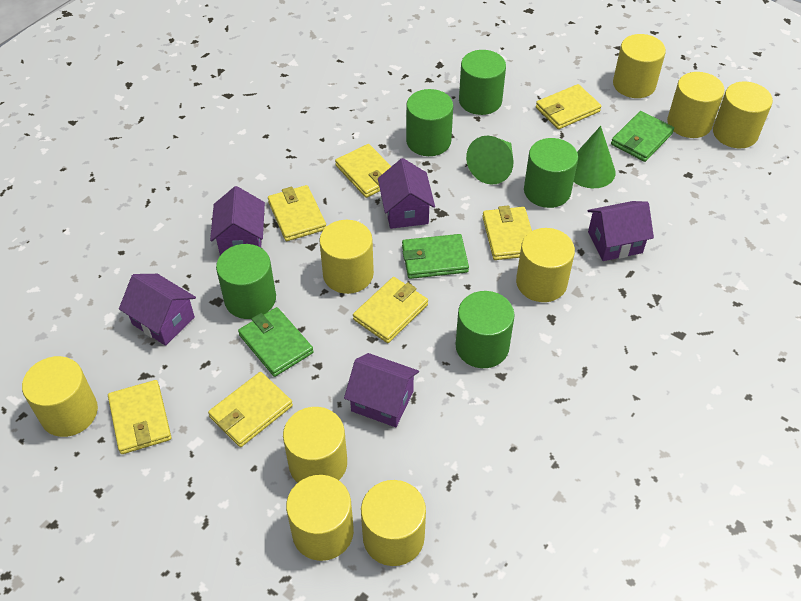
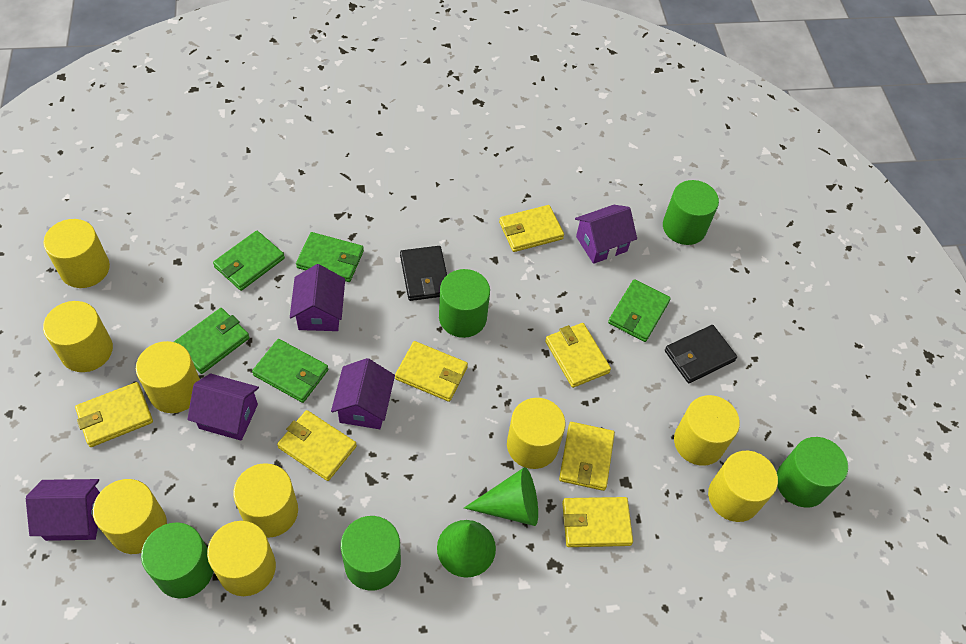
black wallet: 0 -> 2
green wallet: 3 -> 5

